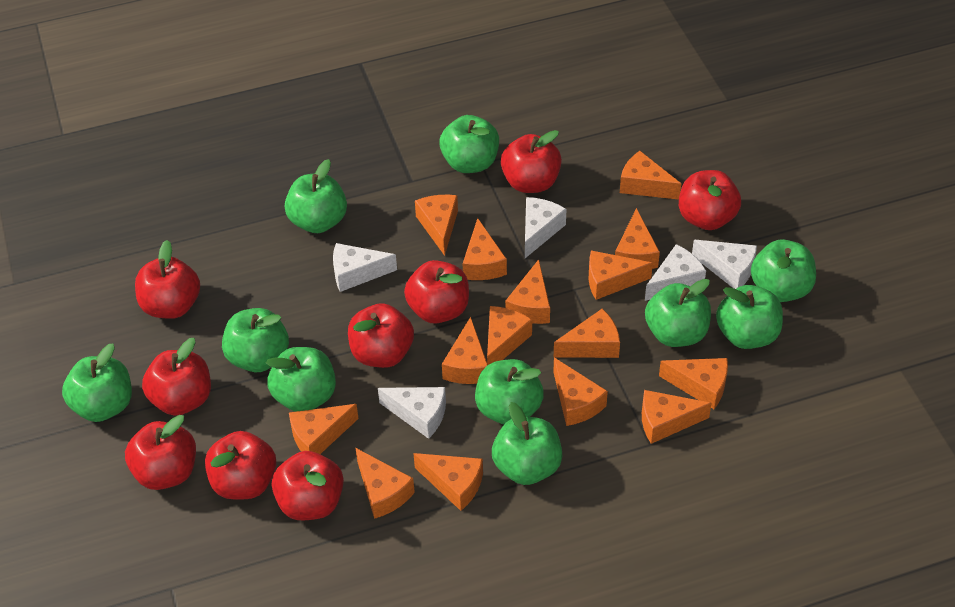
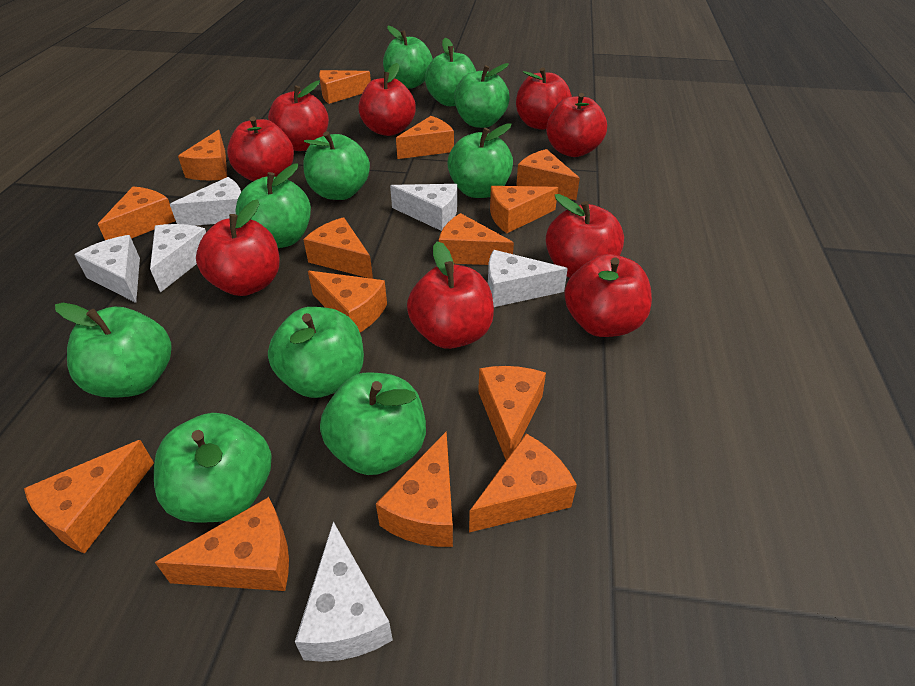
orange cheese: 15 -> 14
white cheese: 5 -> 6

